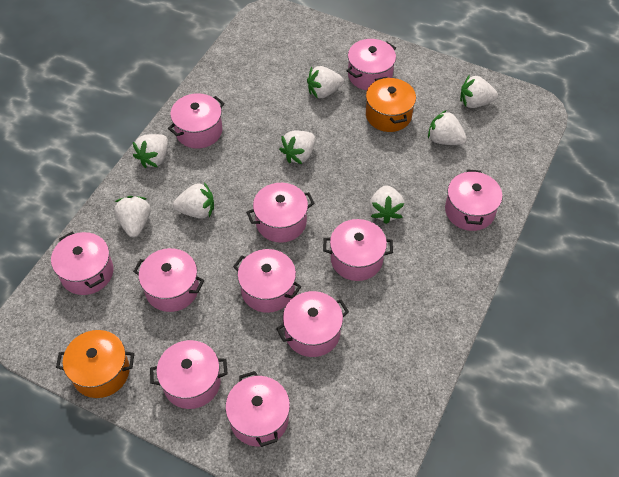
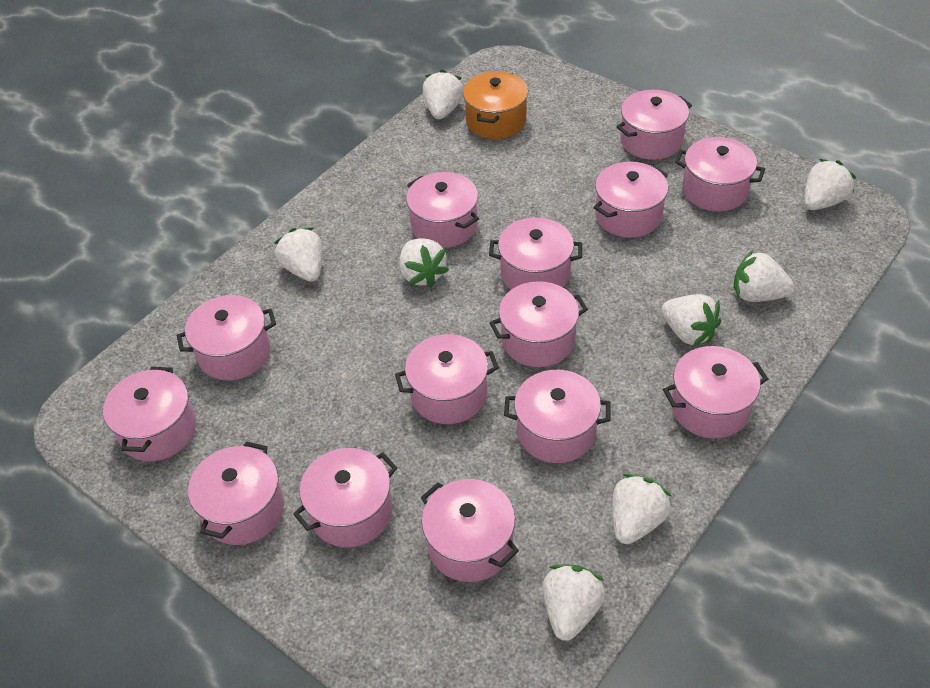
orange pot: 2 -> 1
pink pot: 11 -> 14

